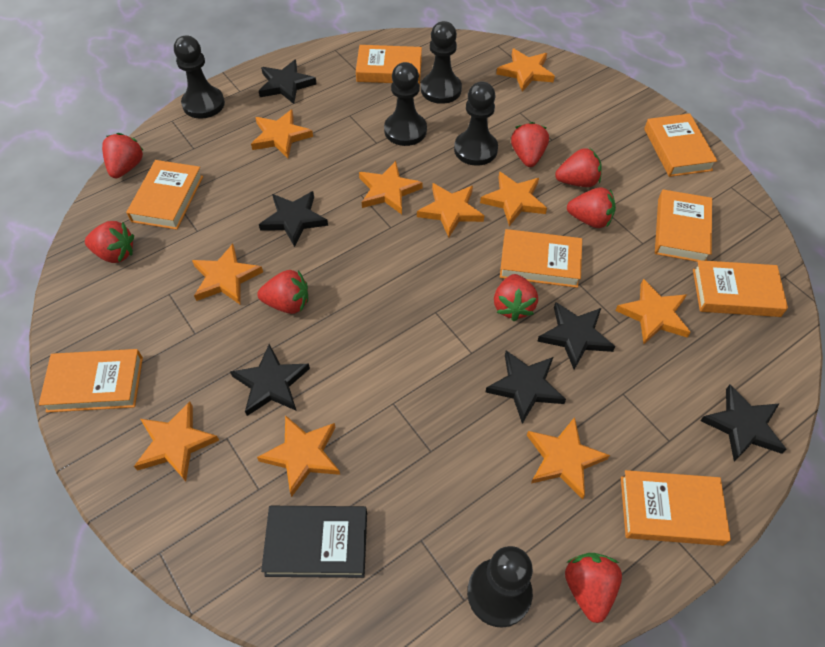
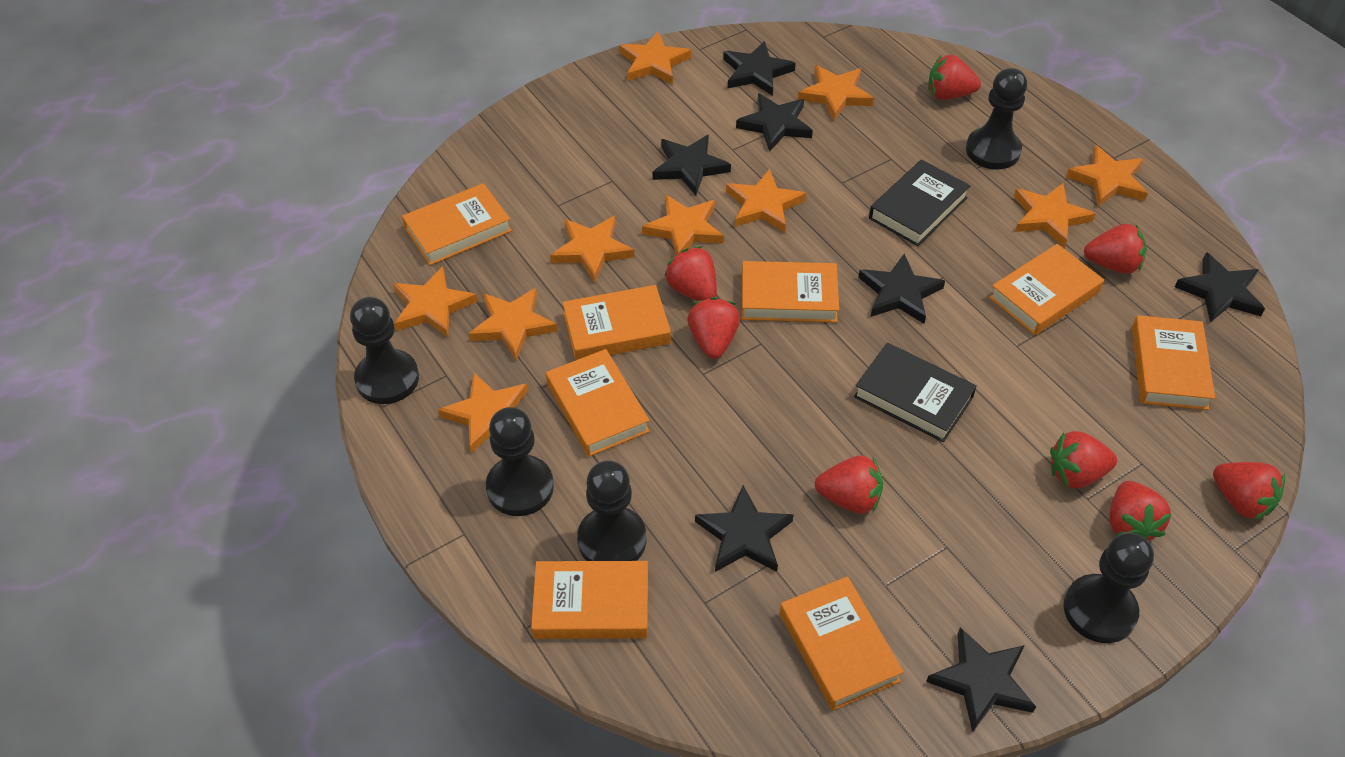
black book: 1 -> 2
black star: 6 -> 7

